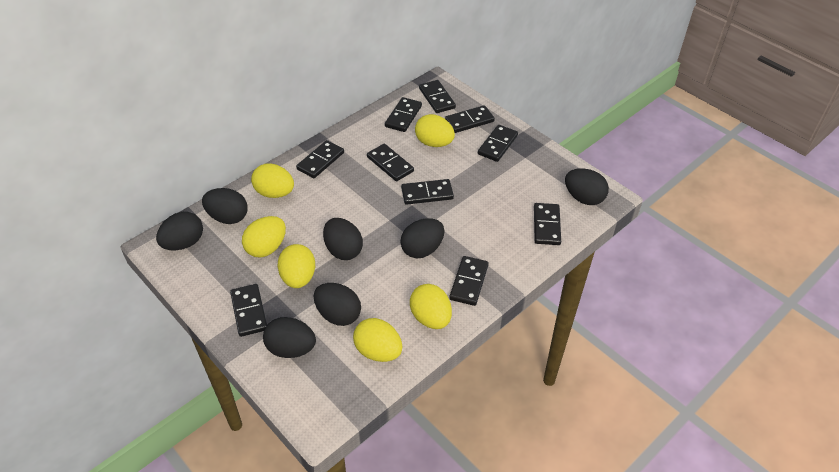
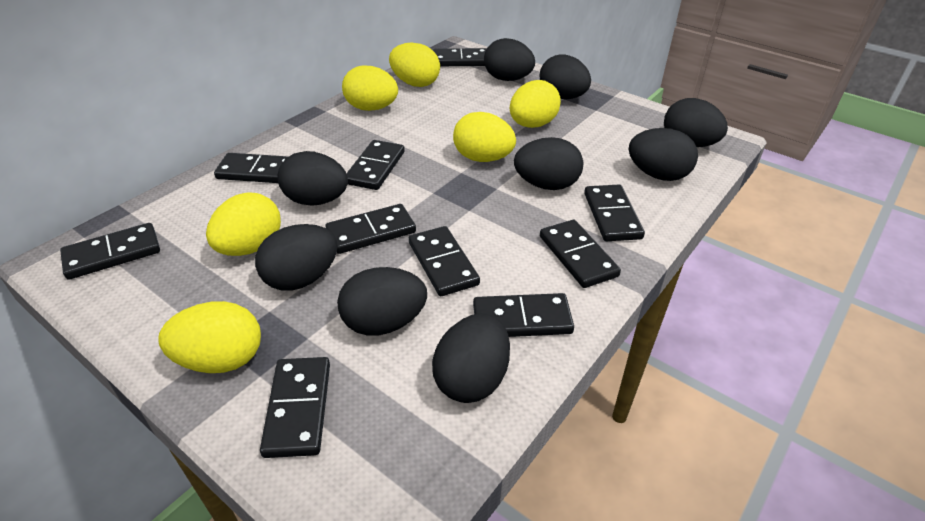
black egg: 7 -> 9

